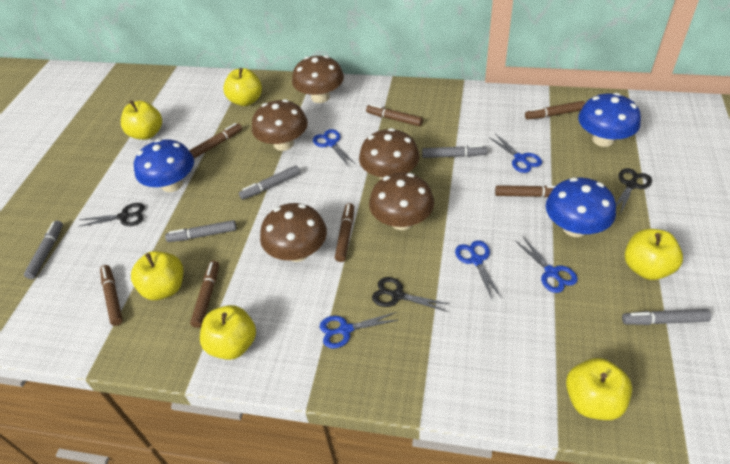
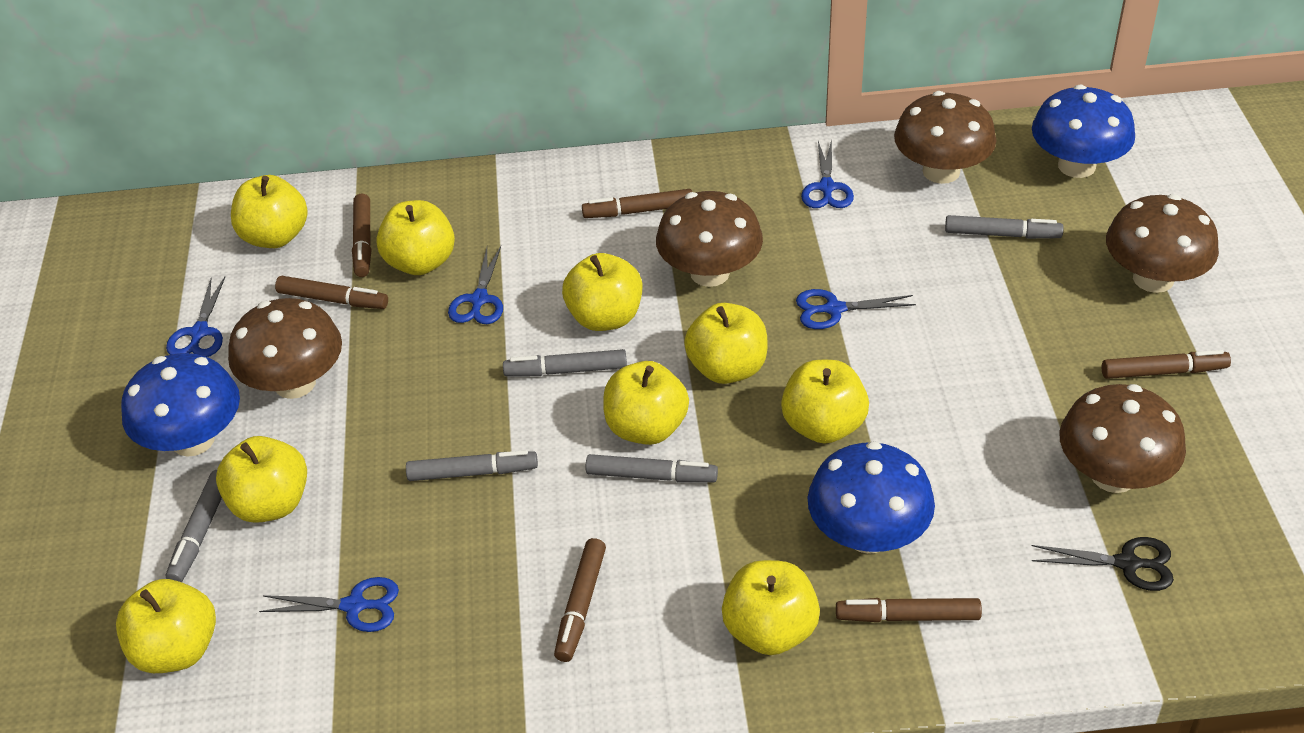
black scissors: 3 -> 1
brown marker: 7 -> 6
yellow apple: 6 -> 9

